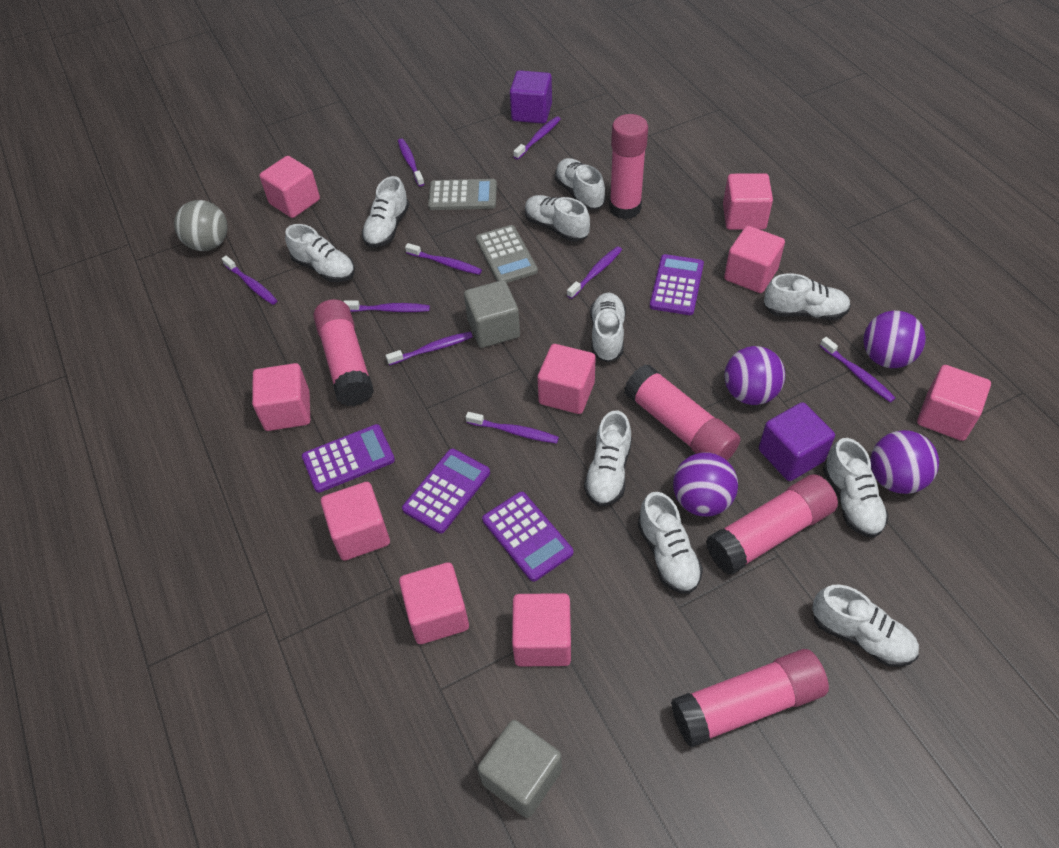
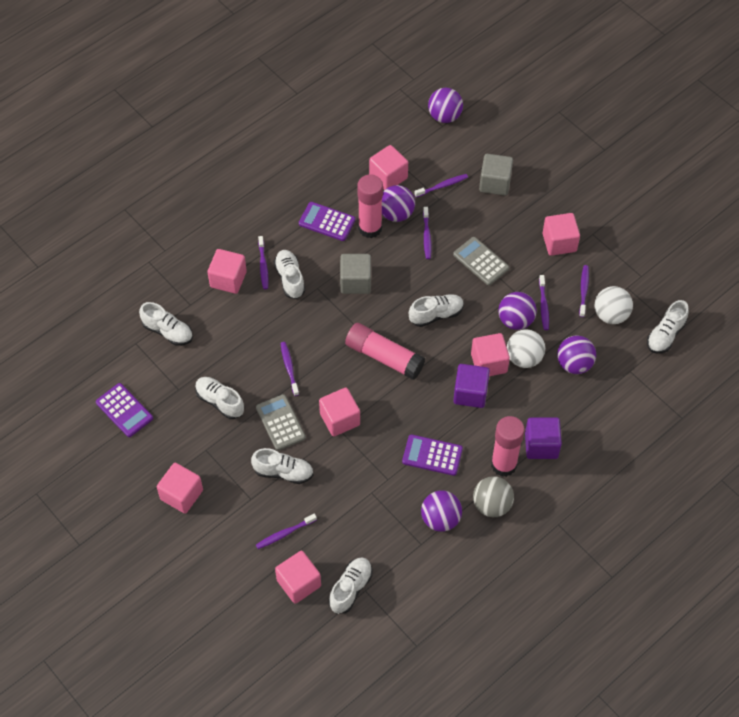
pink cube: 9 -> 7
pink glue stick: 5 -> 3
purple ball: 4 -> 5
purple calculator: 4 -> 3
purple toothbrush: 9 -> 7
white ball: 0 -> 2
white shoe: 10 -> 7

